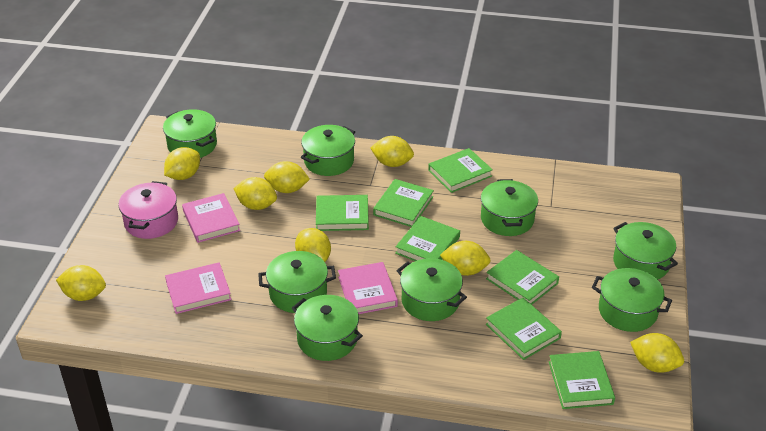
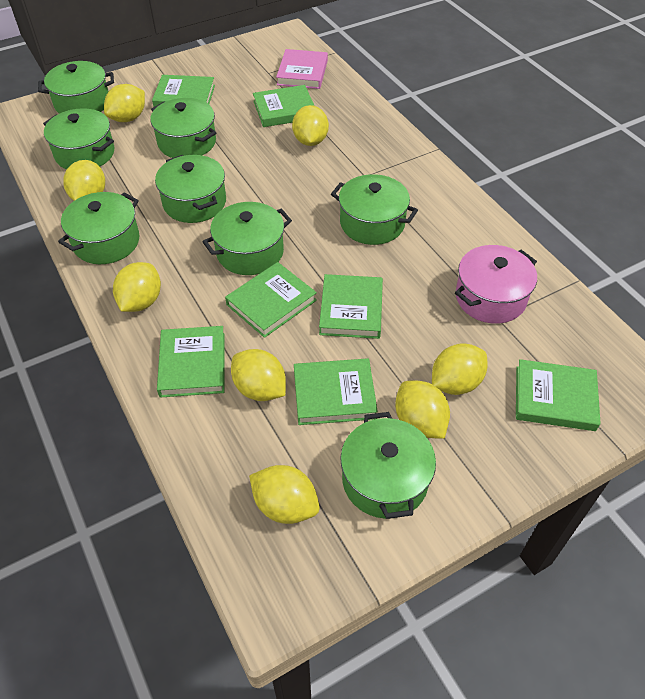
pink book: 3 -> 1

